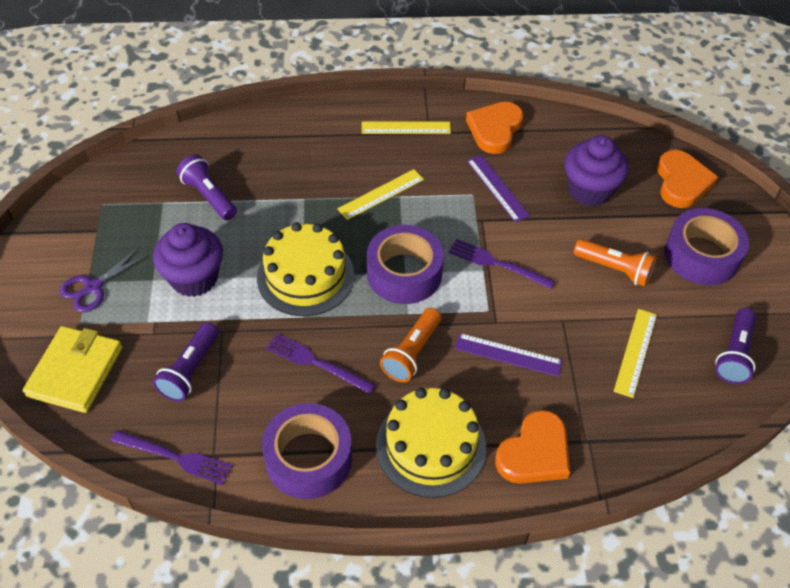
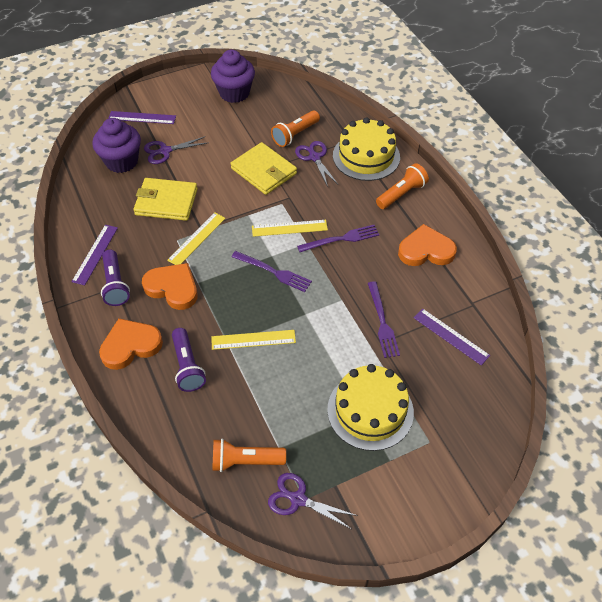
orange flashlight: 2 -> 3
purple flashlight: 3 -> 2
purple ruler: 2 -> 3
purple scissors: 1 -> 3
purple tape: 3 -> 0
yellow wallet: 1 -> 2

